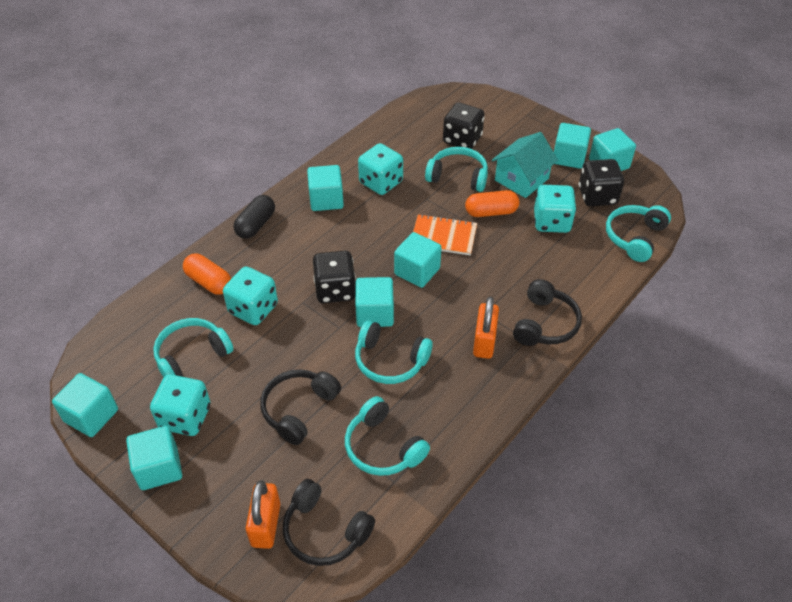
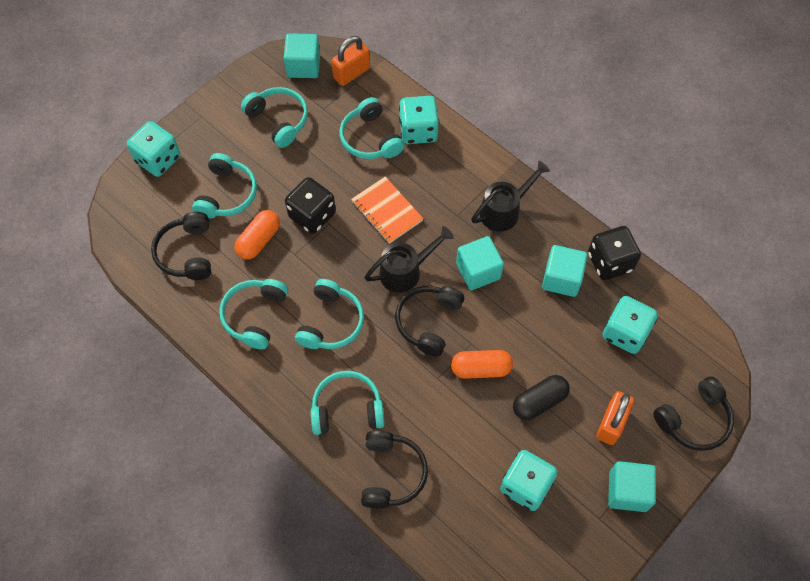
black dice: 3 -> 2
black headphones: 3 -> 4
black watering can: 0 -> 2
turquoise cube: 7 -> 4
turquoise headphones: 5 -> 6
turquoise house: 1 -> 0

